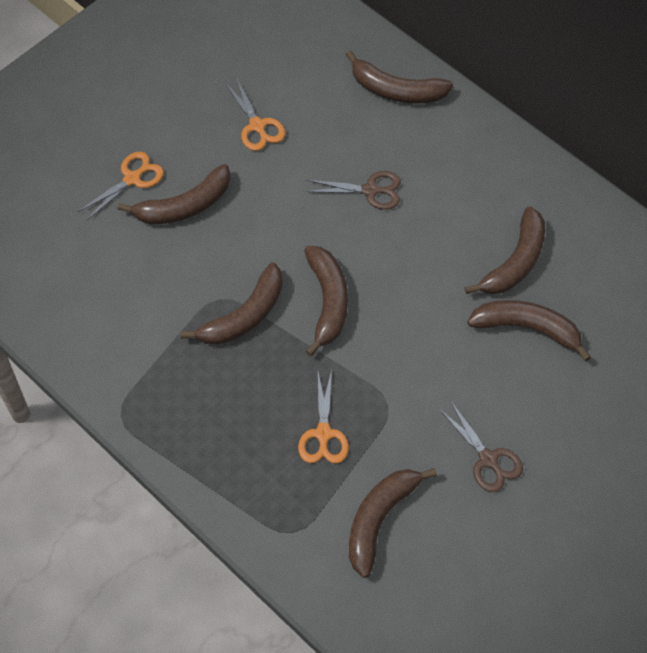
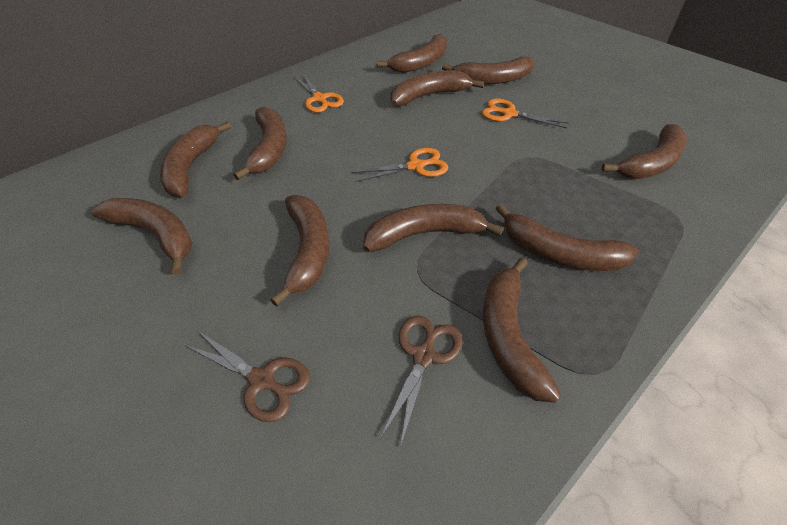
brown banana: 7 -> 11

